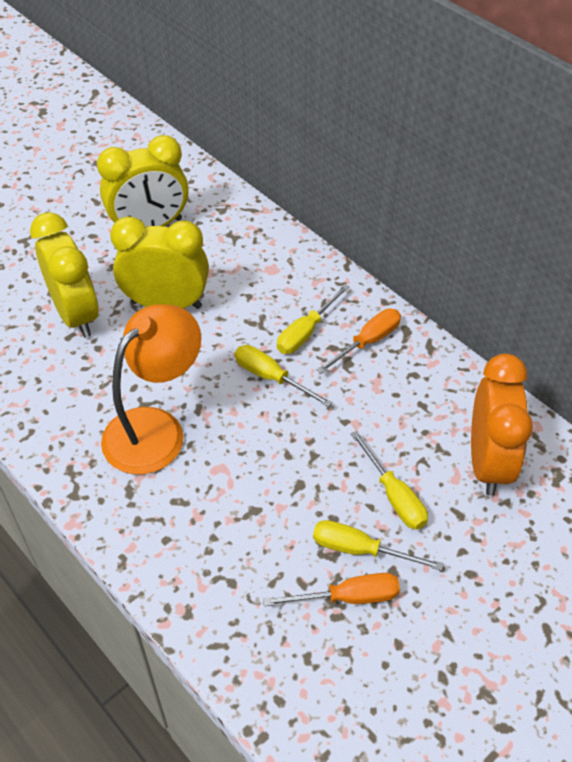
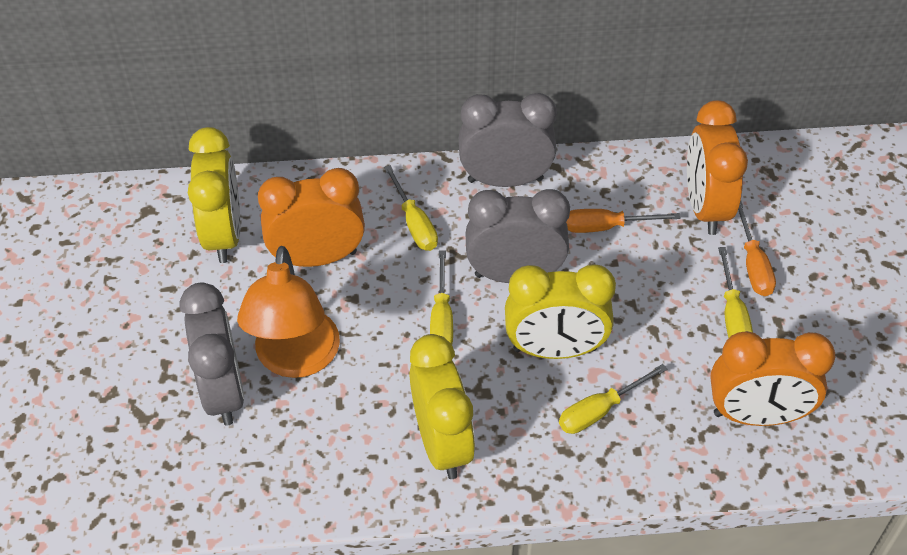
grey clock: 0 -> 3
orange clock: 1 -> 3

